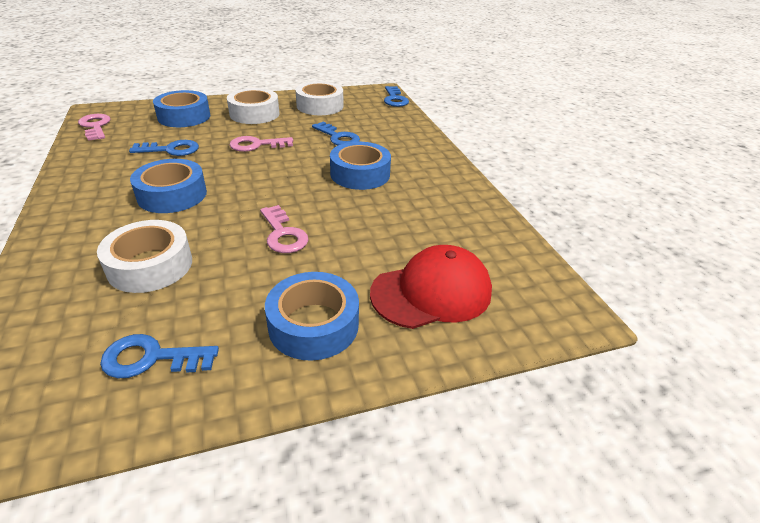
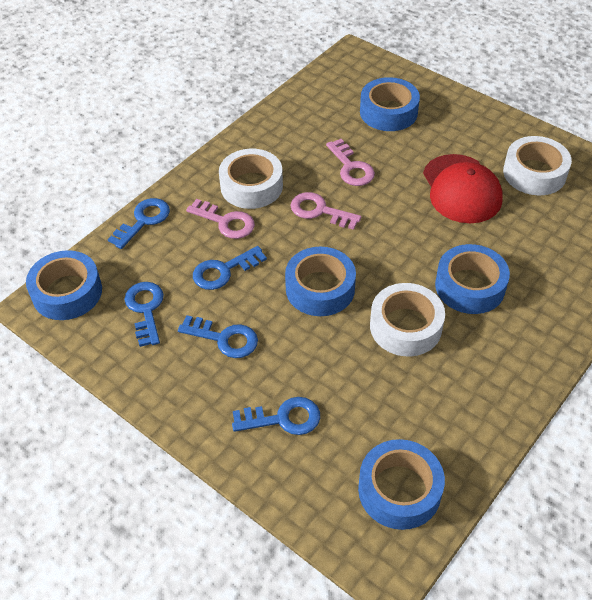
blue key: 4 -> 5
blue tape: 4 -> 5

